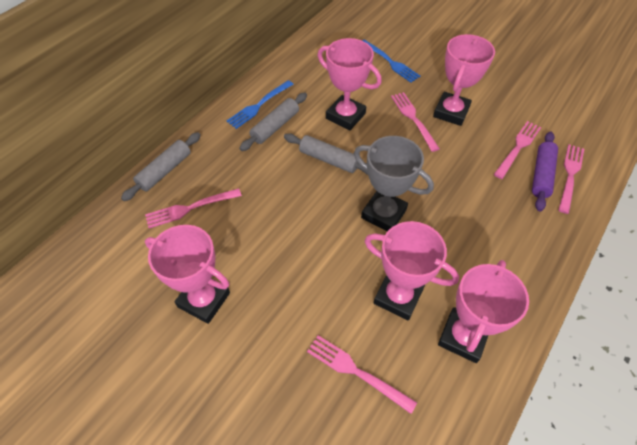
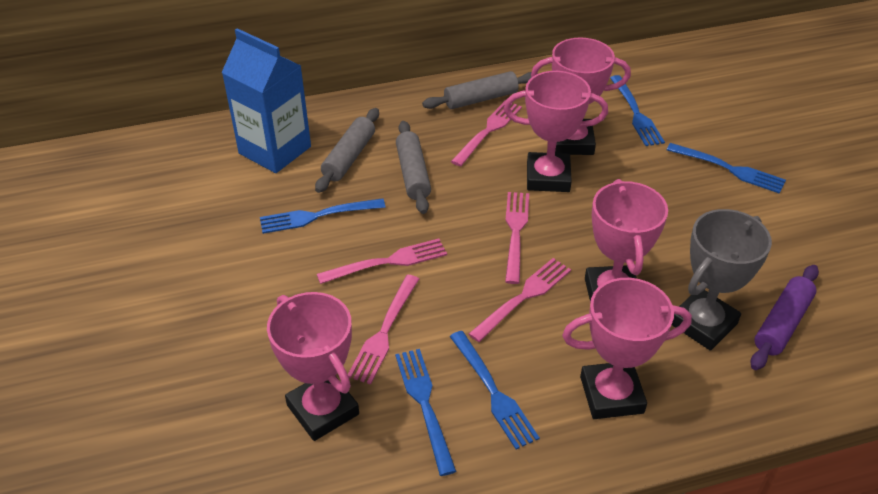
blue carton: 0 -> 1
blue fork: 2 -> 5

